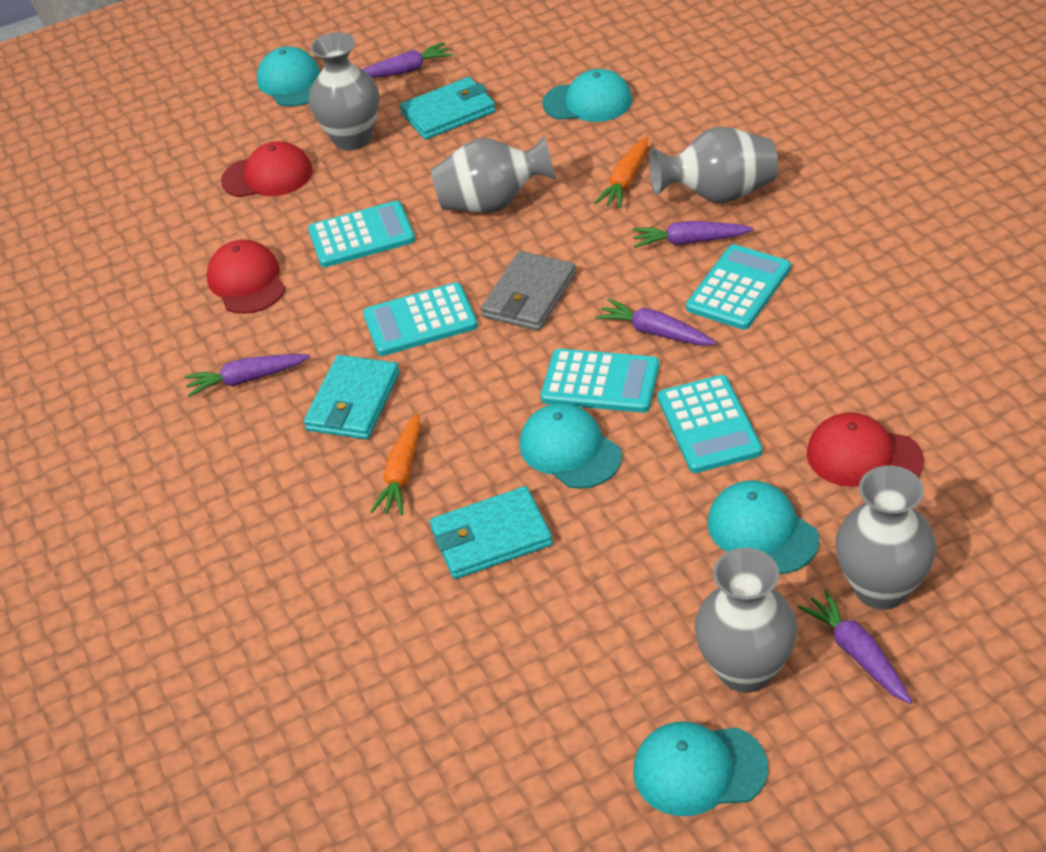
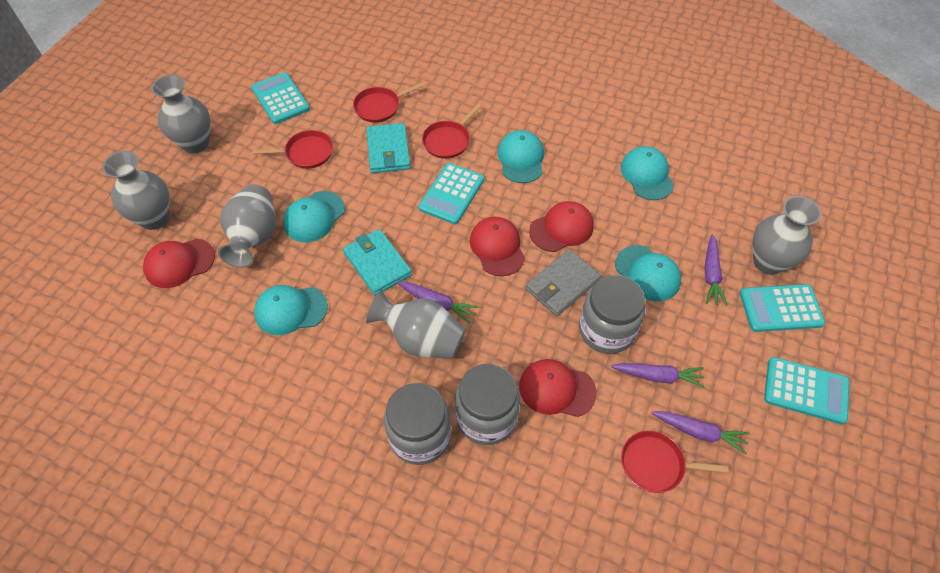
grey jar: 0 -> 3
orange carrot: 2 -> 0
purple carrot: 5 -> 4
red cap: 3 -> 4
red pan: 0 -> 4
turquoise calculator: 5 -> 4
turquoise wallet: 3 -> 2

